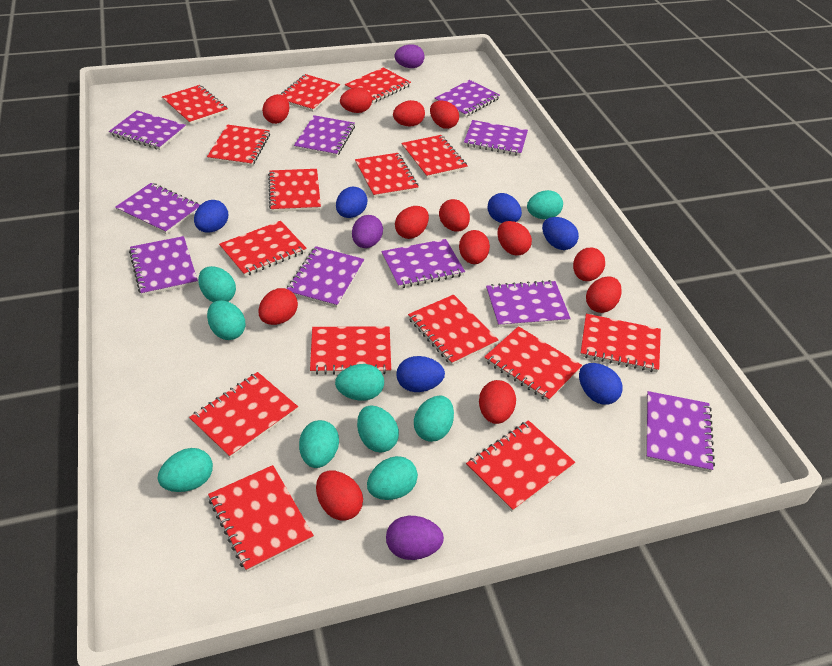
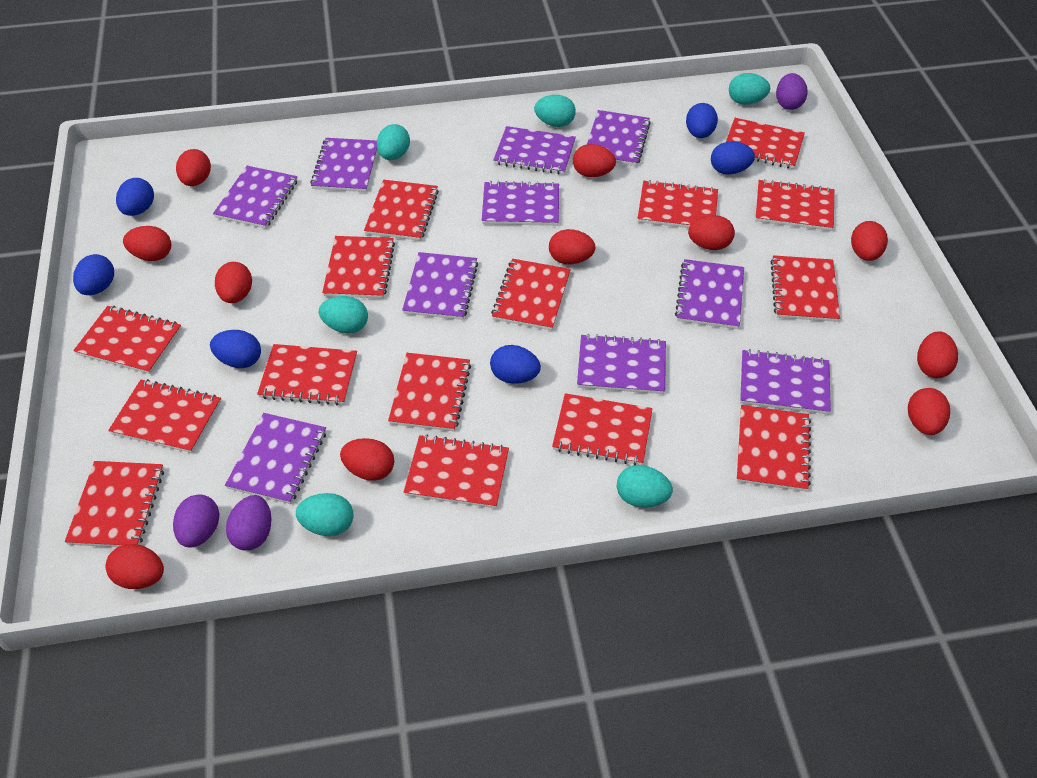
red egg: 13 -> 11
turquoise egg: 9 -> 6

